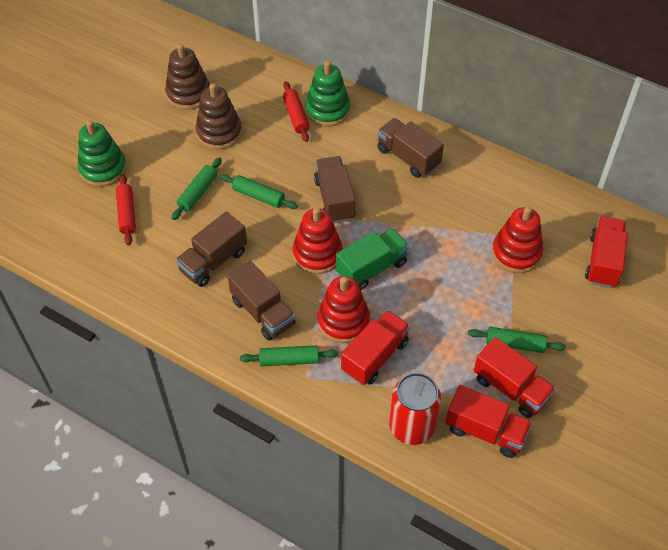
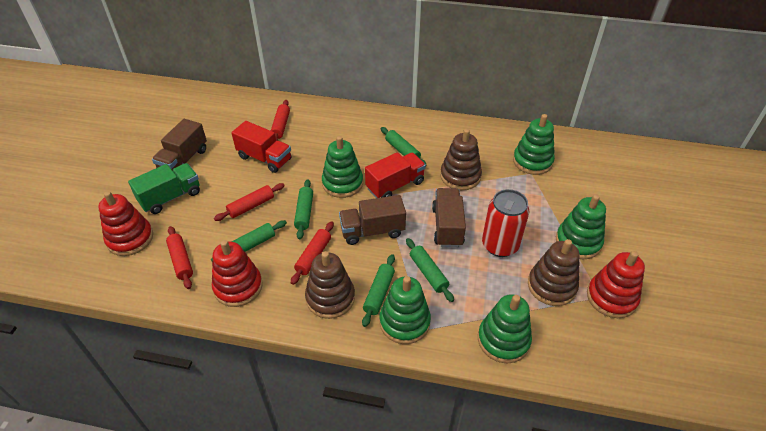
brown stacking toy: 2 -> 3
brown truck: 4 -> 3
green rolling pin: 4 -> 5
green stacking toy: 2 -> 5
red rolling pin: 2 -> 4
red truck: 4 -> 2

